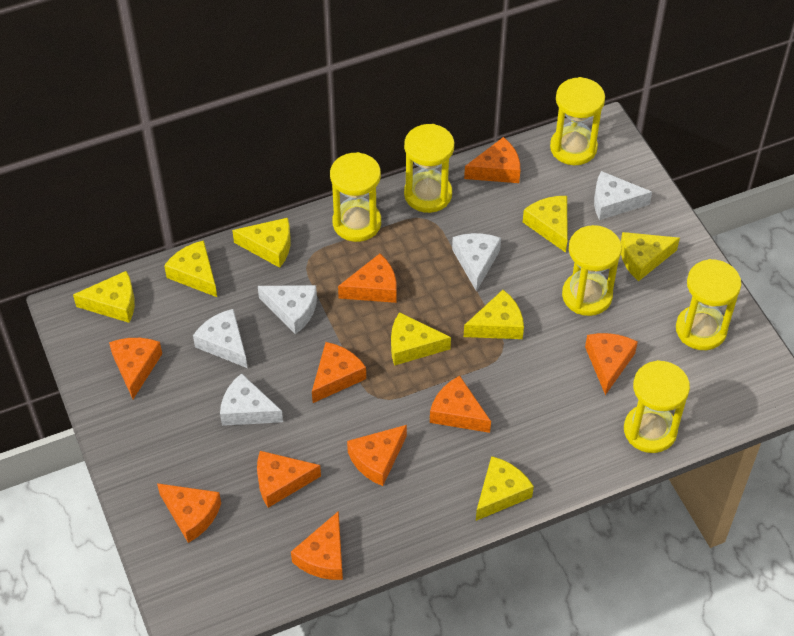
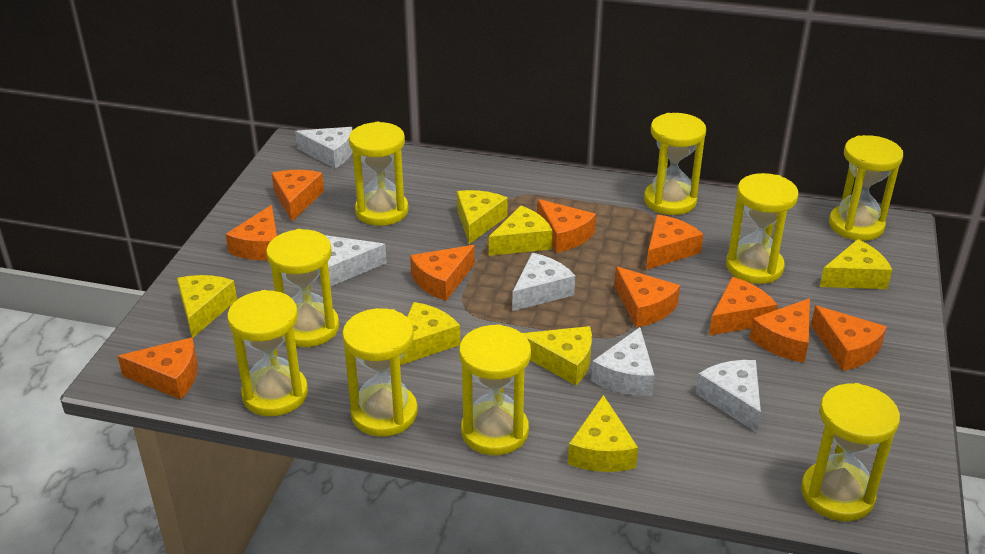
yellow cheese: 8 -> 7
yellow hourglass: 6 -> 9

